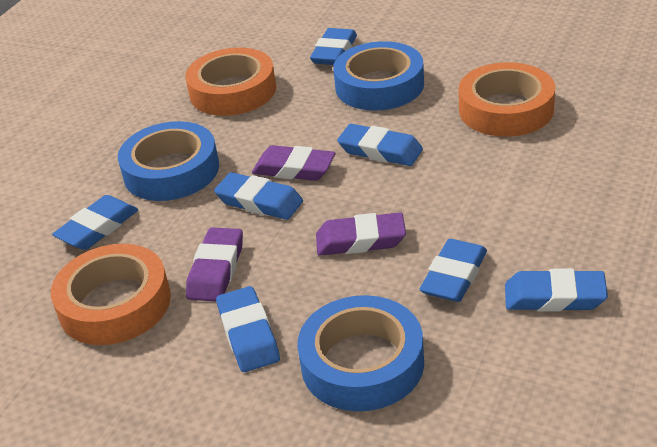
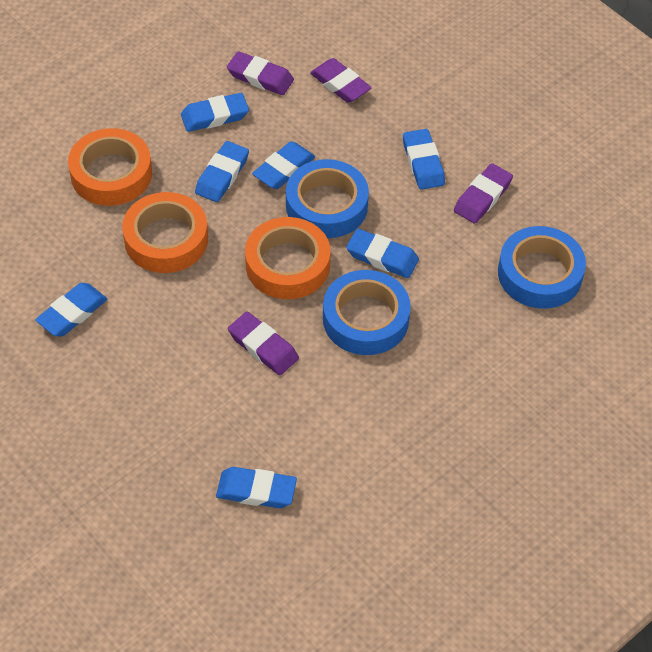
purple eraser: 3 -> 4

